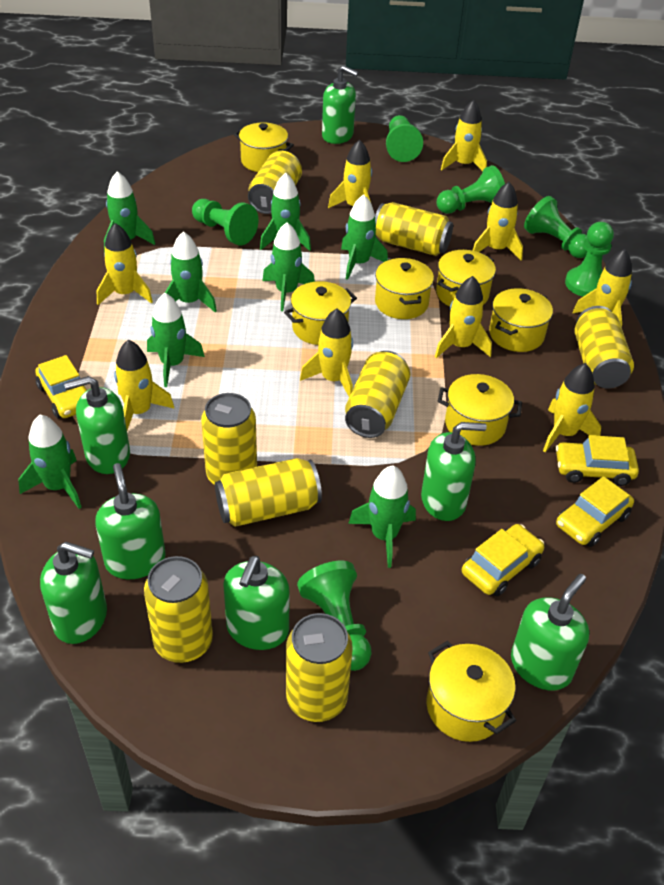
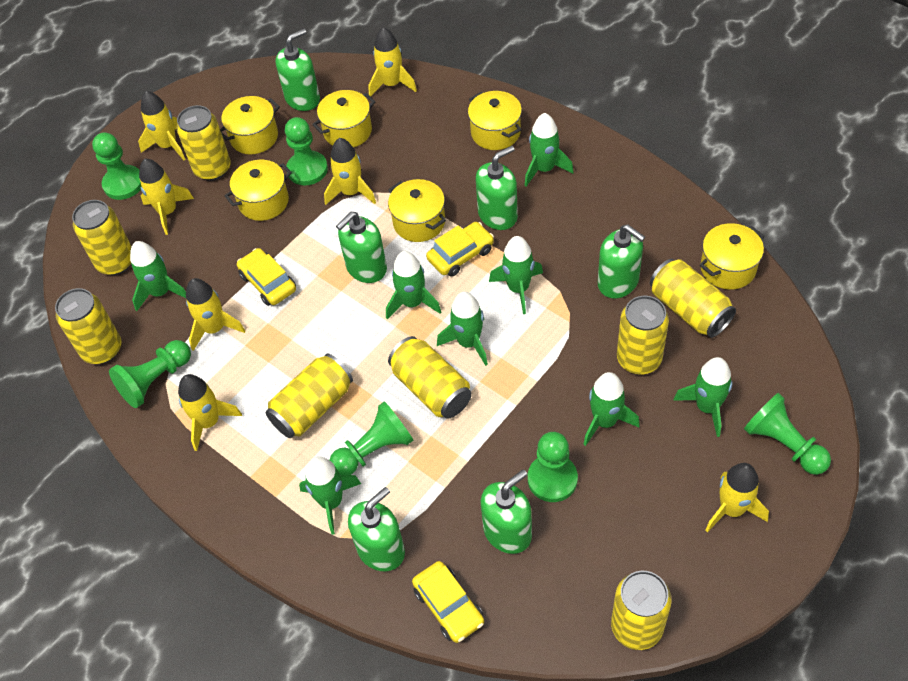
green soap dispenser: 7 -> 6
yellow car: 4 -> 3
yellow pot: 7 -> 6
yellow rocket: 9 -> 7

